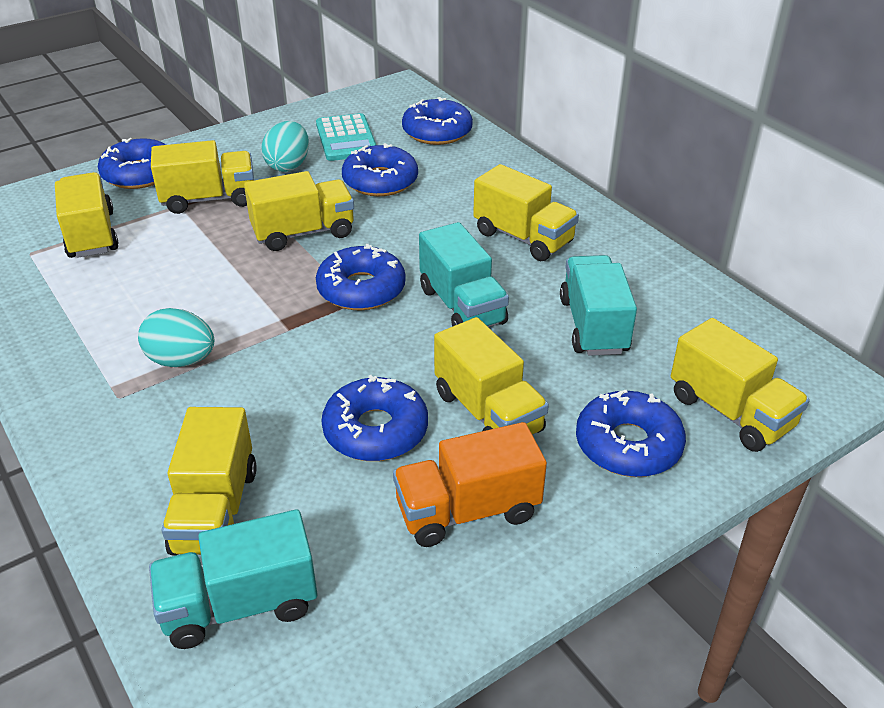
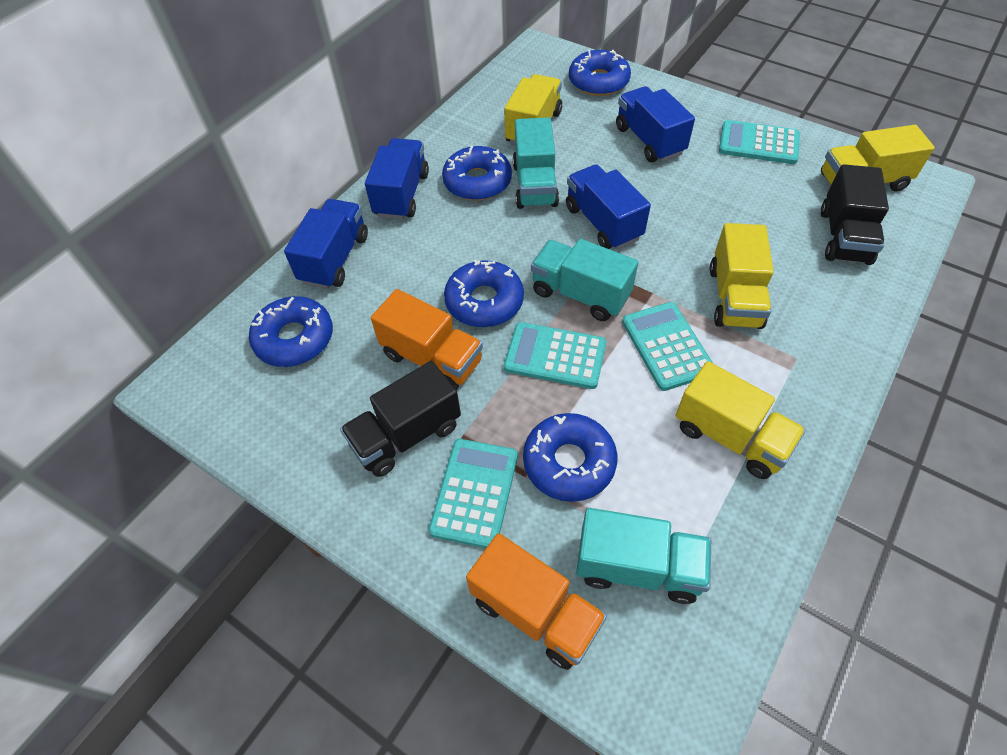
black truck: 0 -> 2
blue donut: 6 -> 5
blue truck: 0 -> 4
orange truck: 1 -> 2
turquoise calculator: 1 -> 4
turquoise egg: 2 -> 0
yellow truck: 7 -> 4

